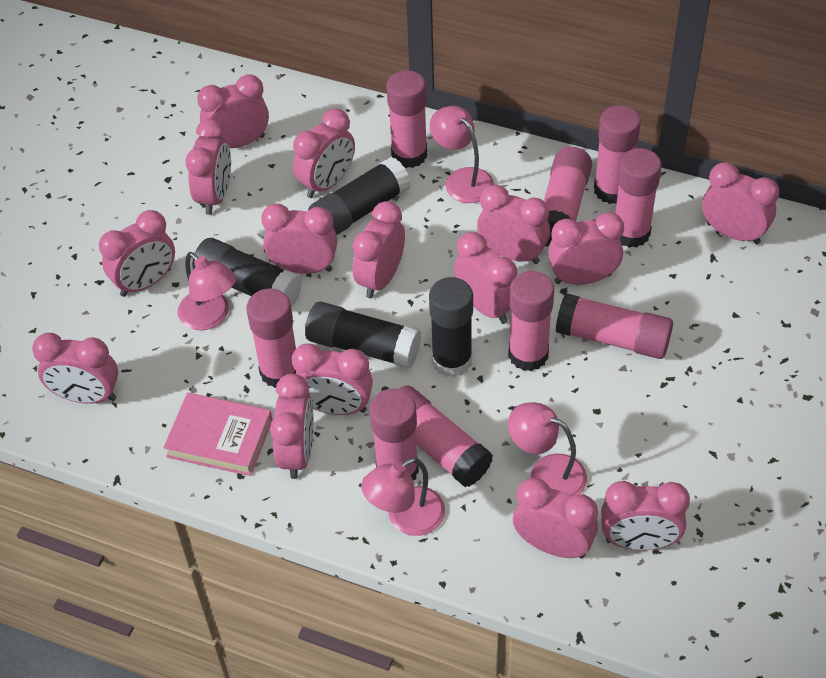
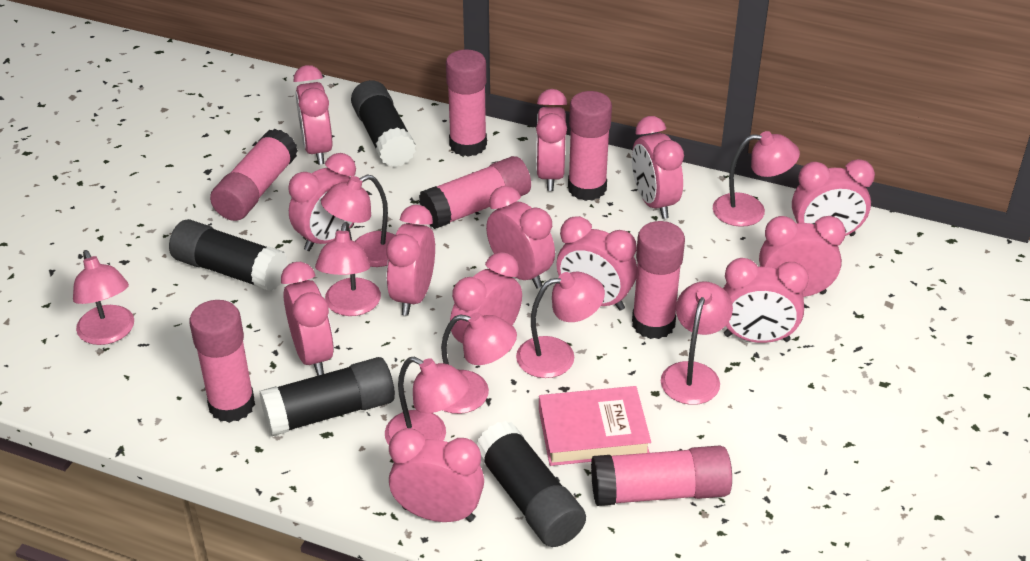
pink clock: 15 -> 13
pink glue stick: 9 -> 7
pink lamp: 4 -> 8

